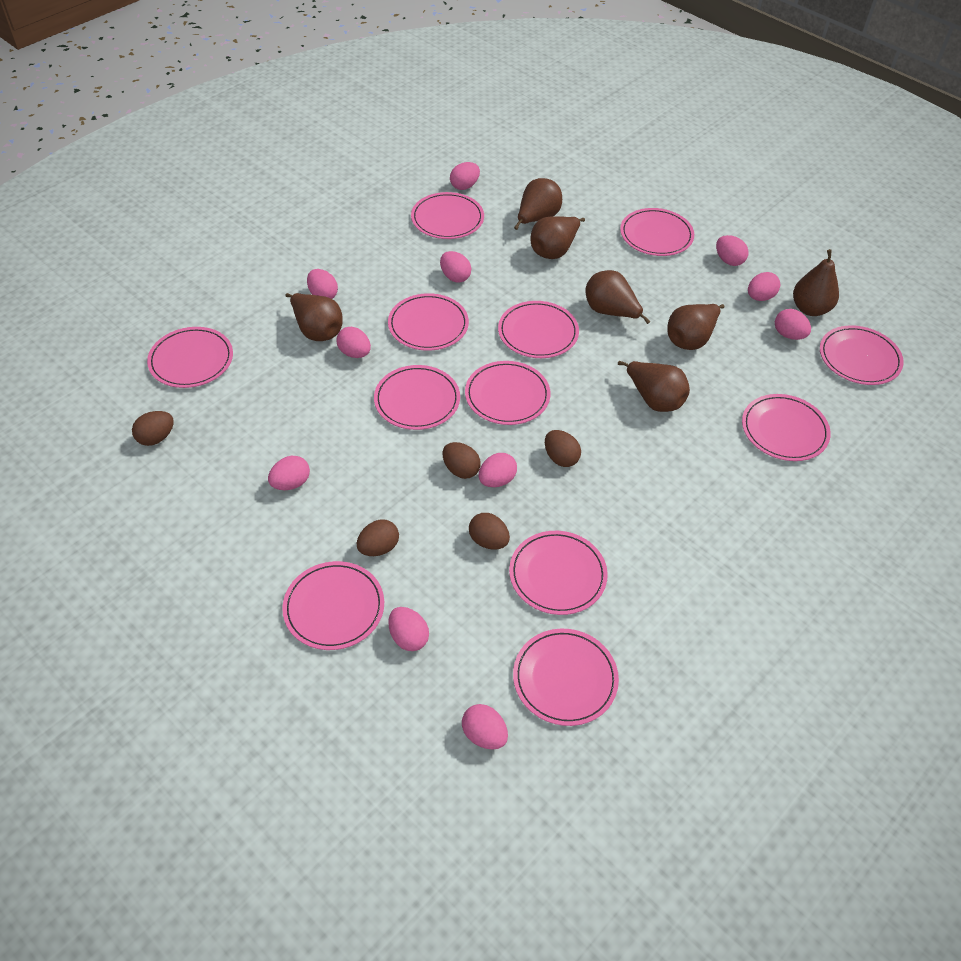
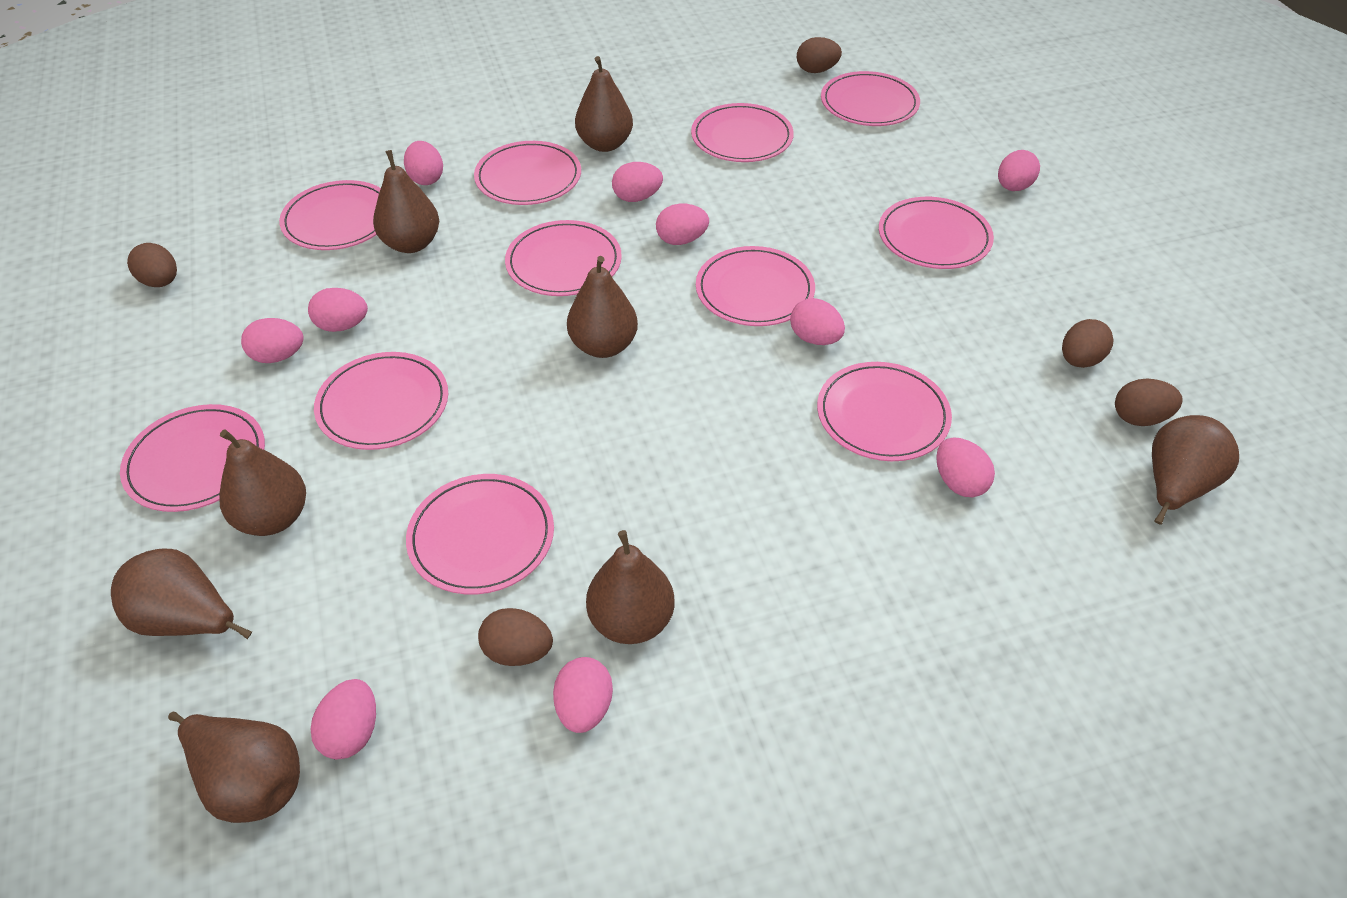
brown pear: 7 -> 8
pink egg: 11 -> 10
pink plate: 12 -> 11

